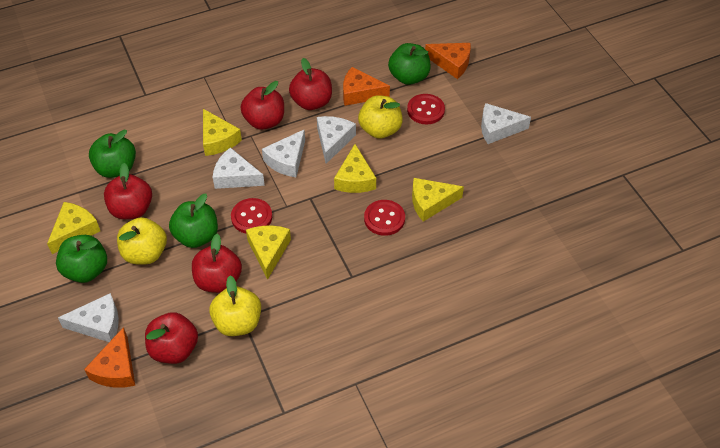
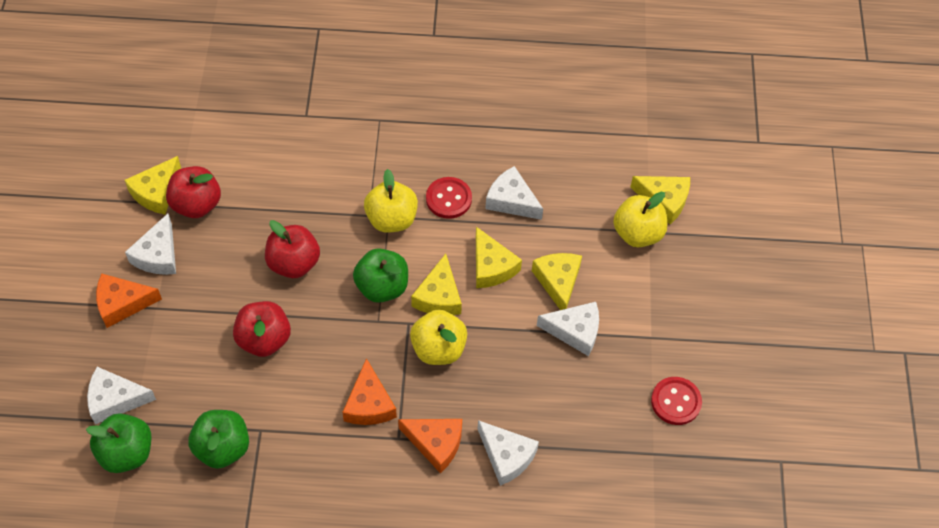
green apple: 4 -> 3
red apple: 5 -> 3
red button: 3 -> 2

